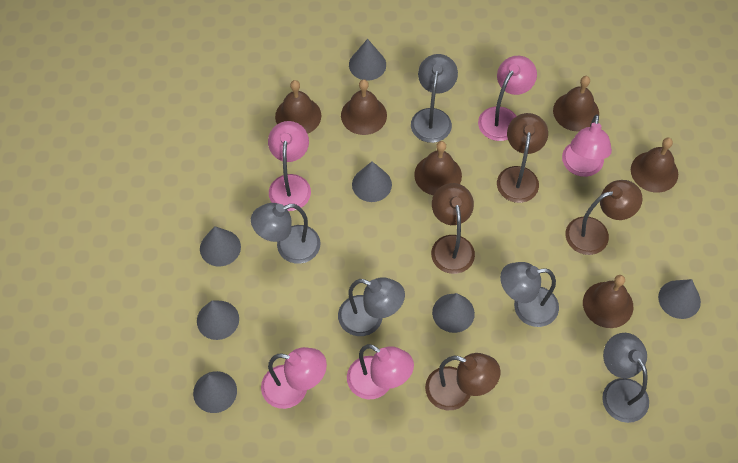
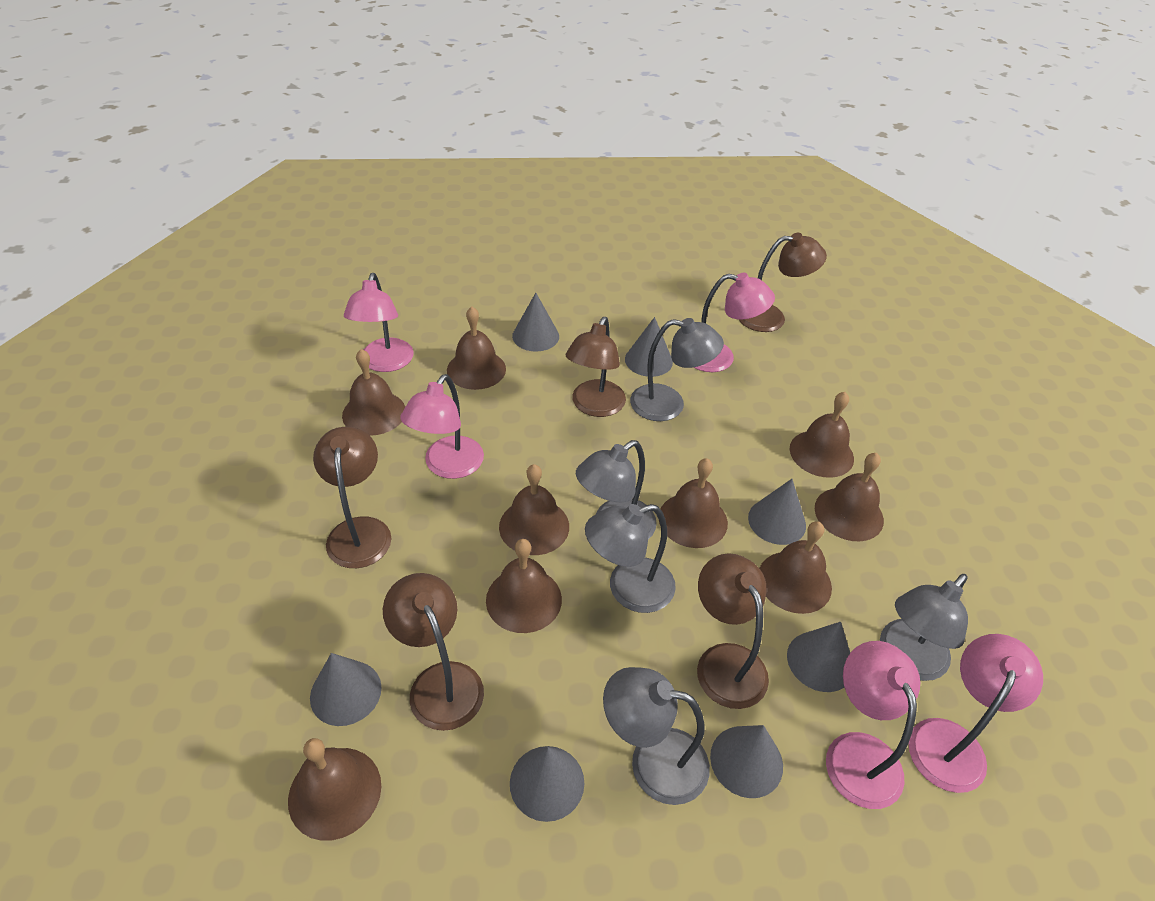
brown bell: 6 -> 9
brown lamp: 4 -> 5

